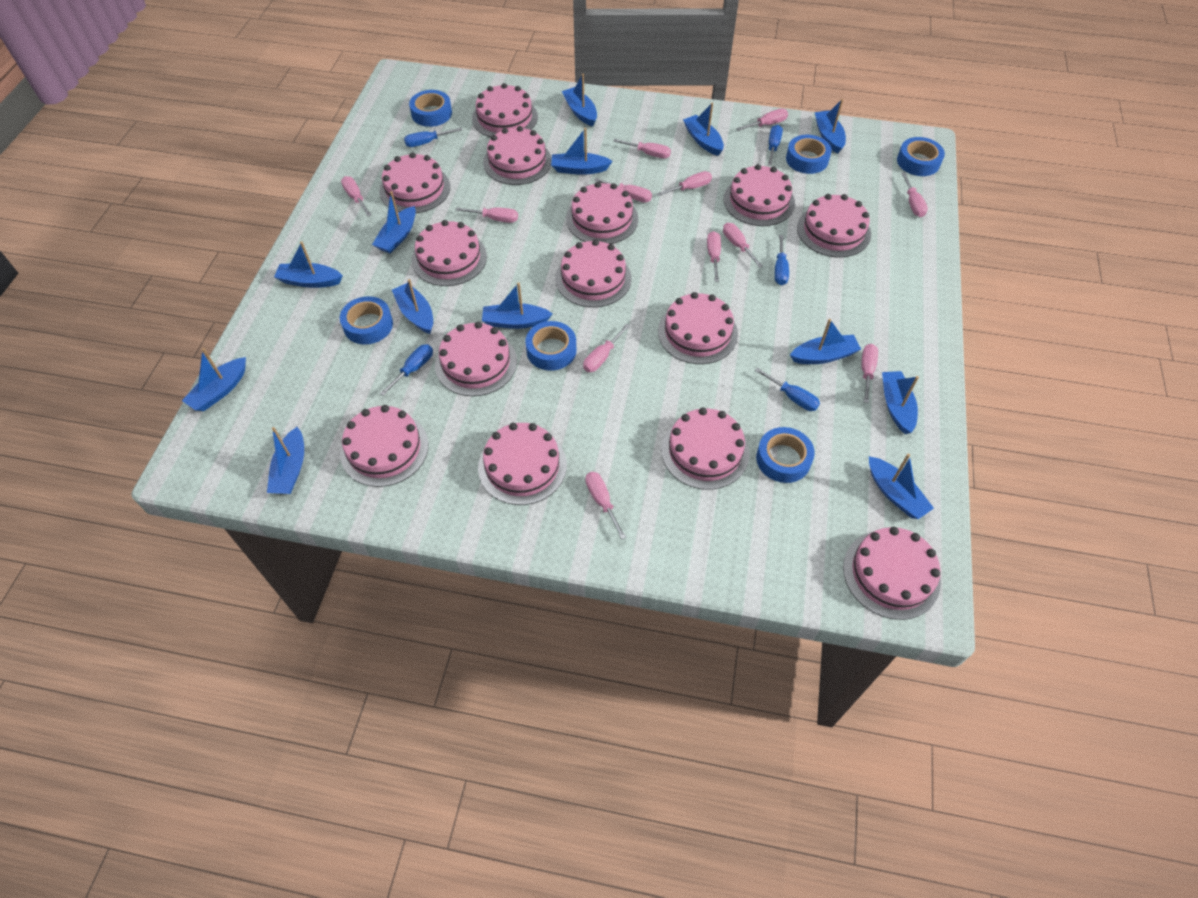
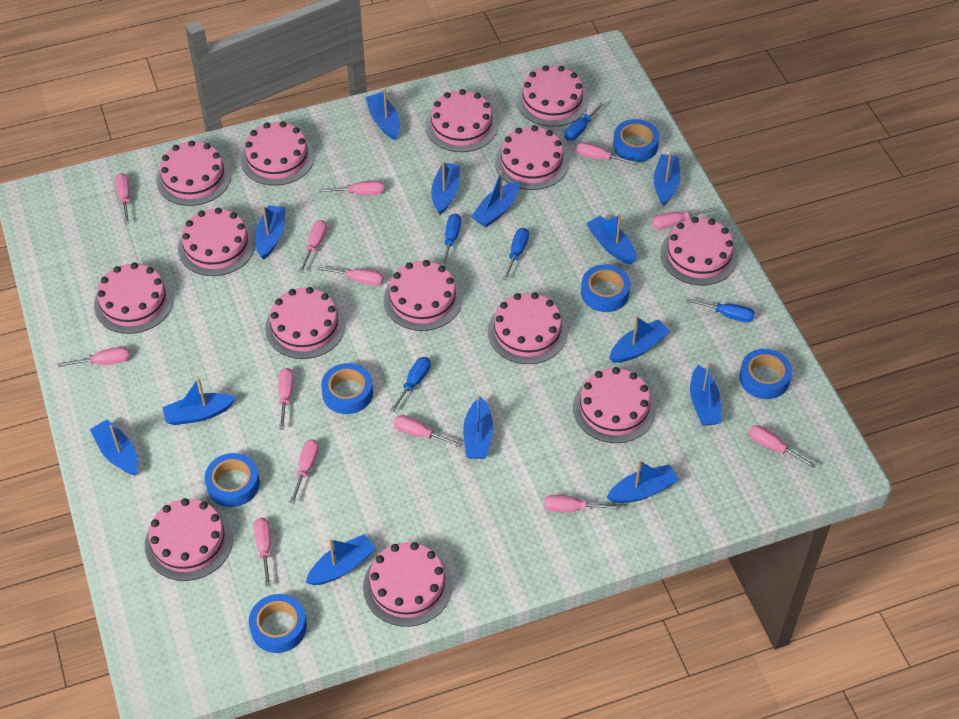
pink screwdriver: 12 -> 13

